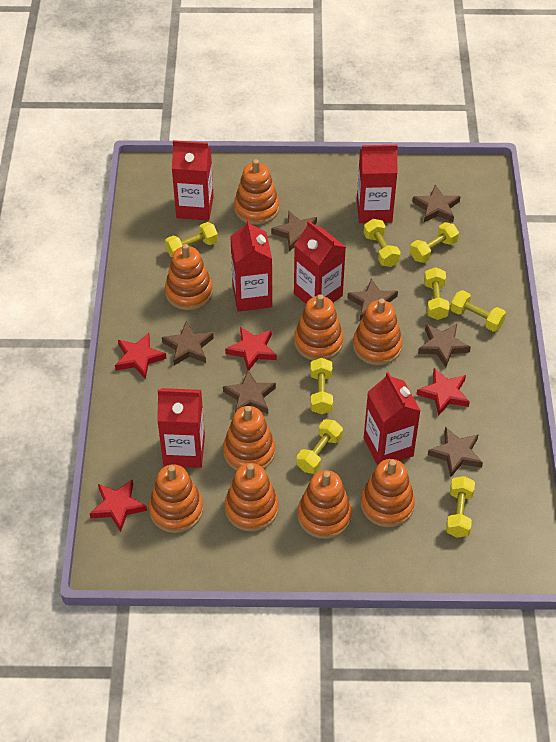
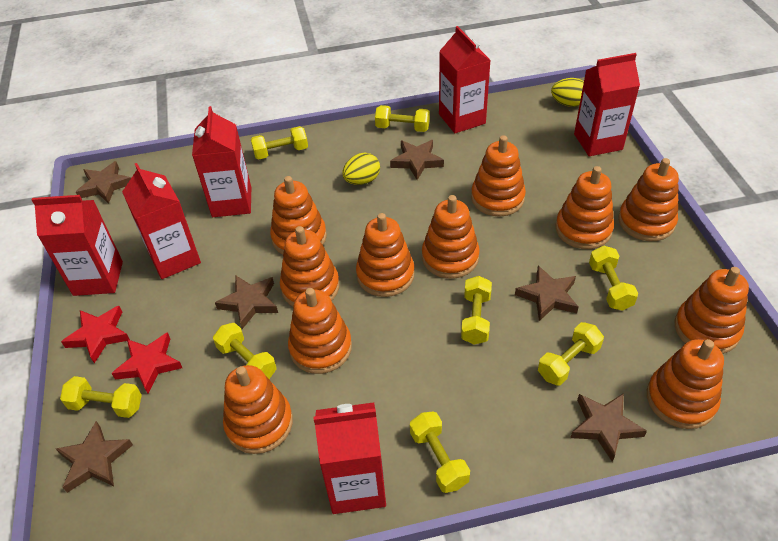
brown star: 7 -> 6
orange stacking toy: 9 -> 11
red star: 4 -> 2
yellow egg: 0 -> 2

